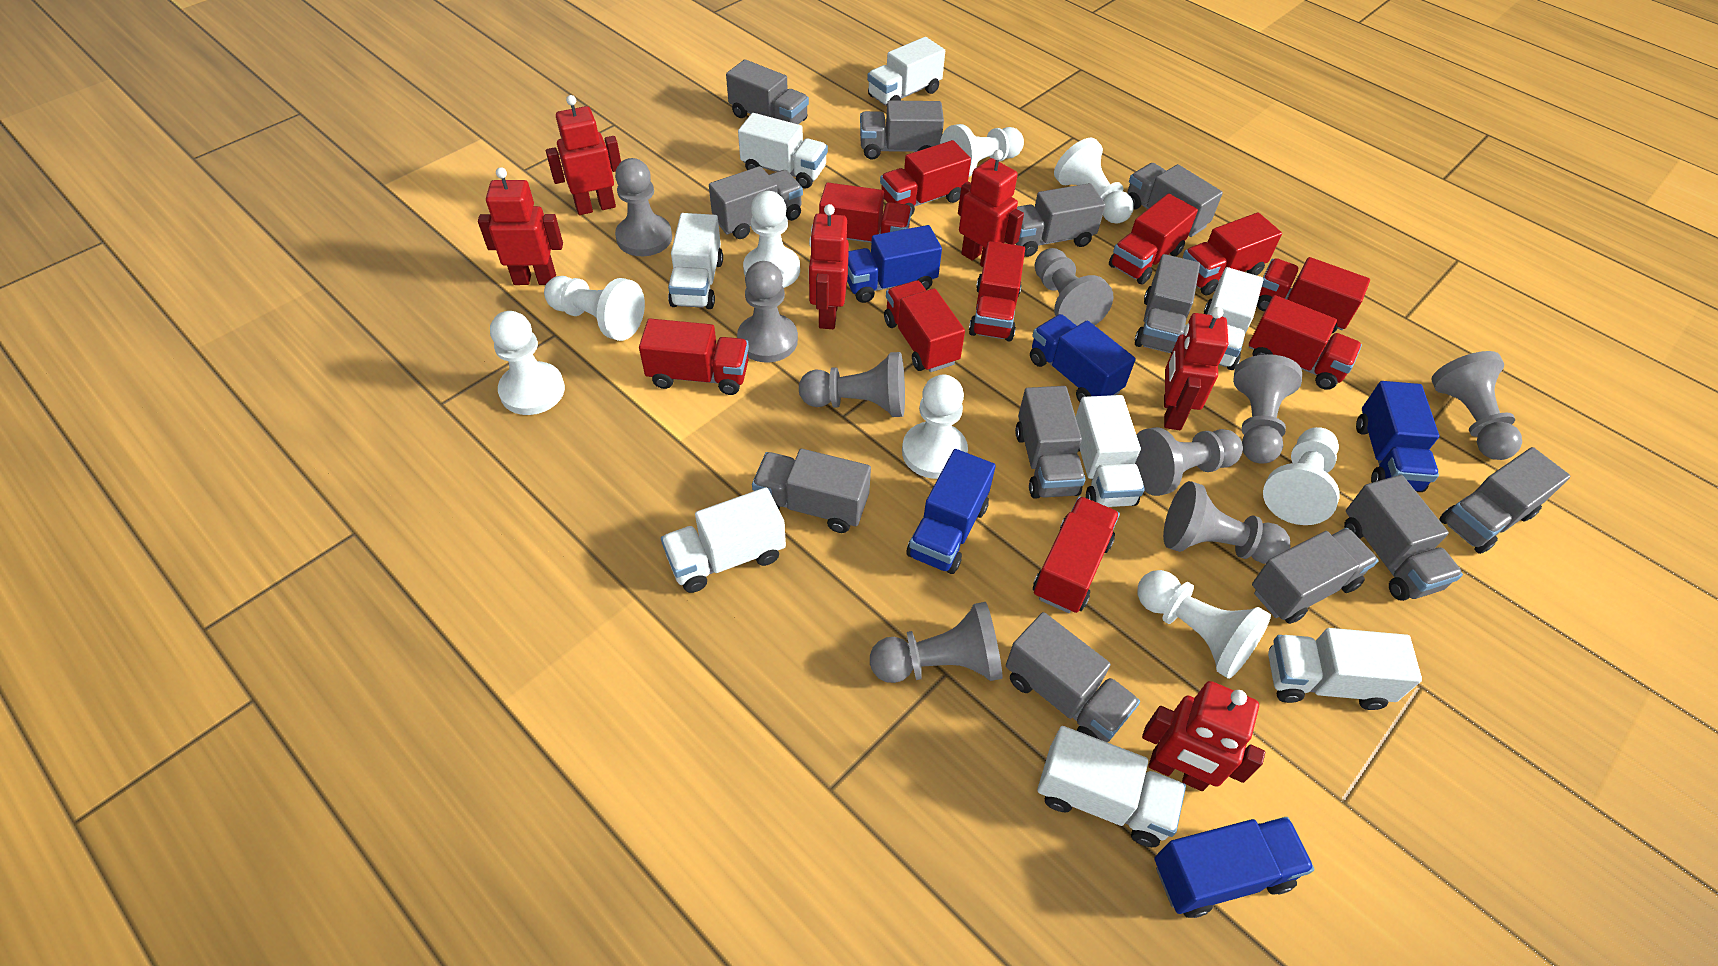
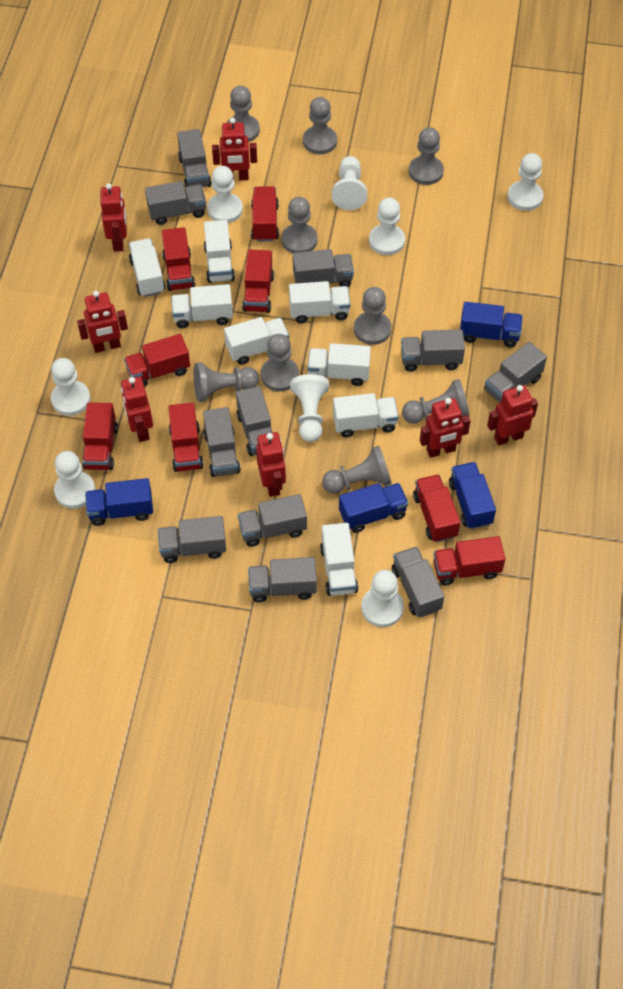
blue truck: 5 -> 4
grey truck: 12 -> 11
red robot: 6 -> 7
red truck: 10 -> 8

